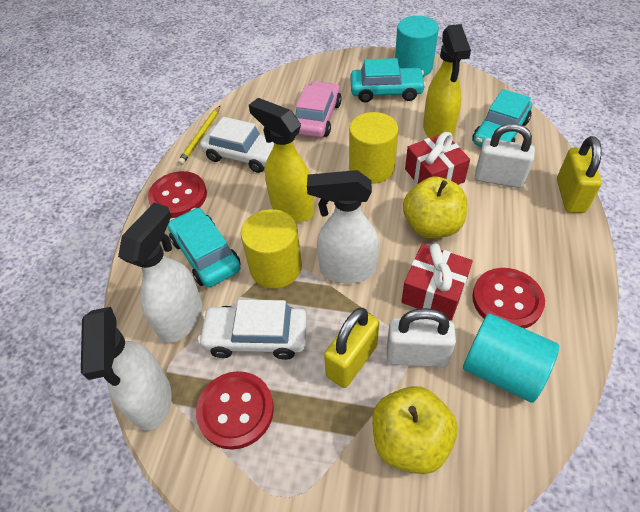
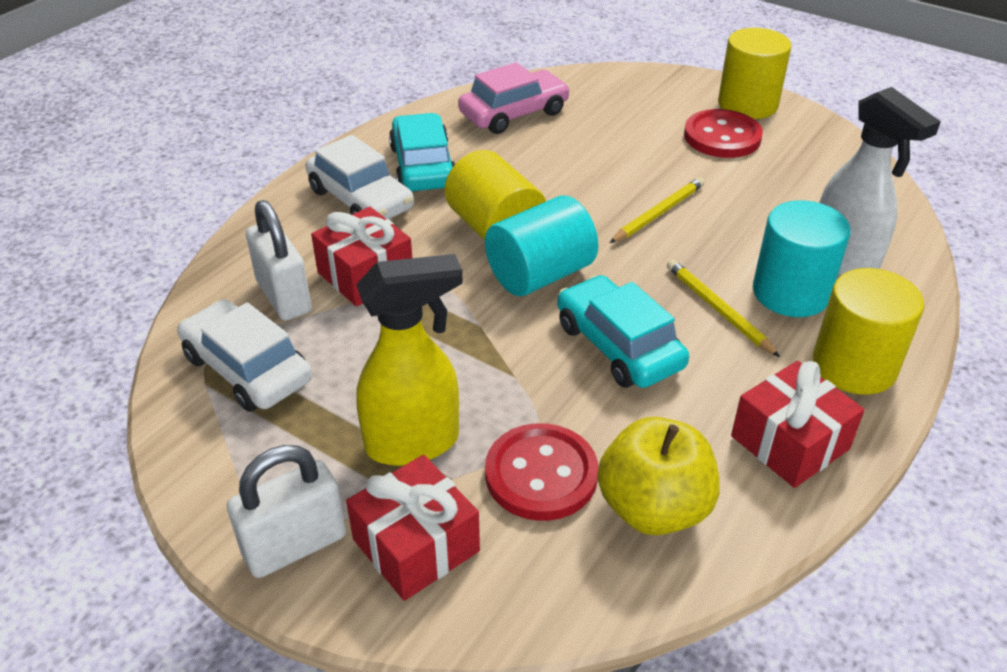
red button: 3 -> 2
red gift: 2 -> 3
turquoise car: 3 -> 2
white spray bottle: 3 -> 1
yellow apple: 2 -> 1
yellow cylinder: 2 -> 3
yellow padlock: 2 -> 0
yellow pencil: 1 -> 2
yellow spray bottle: 2 -> 1

